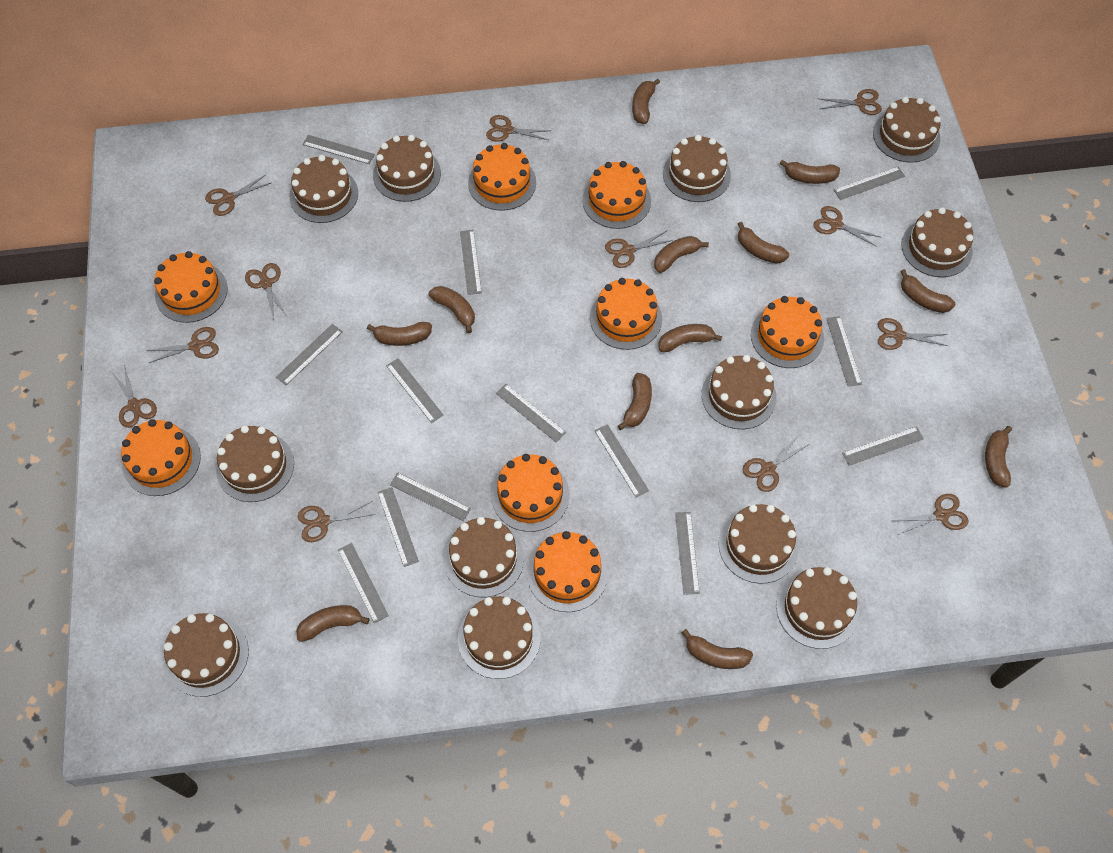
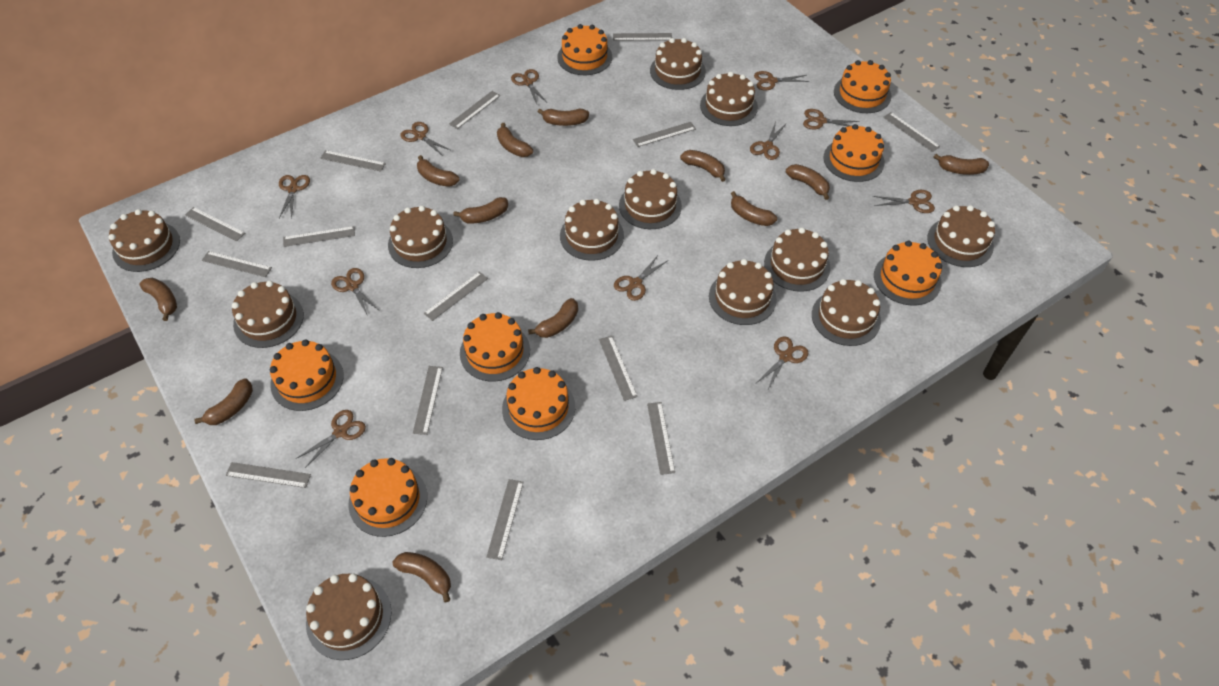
brown scissors: 12 -> 11
grey ruler: 13 -> 14

